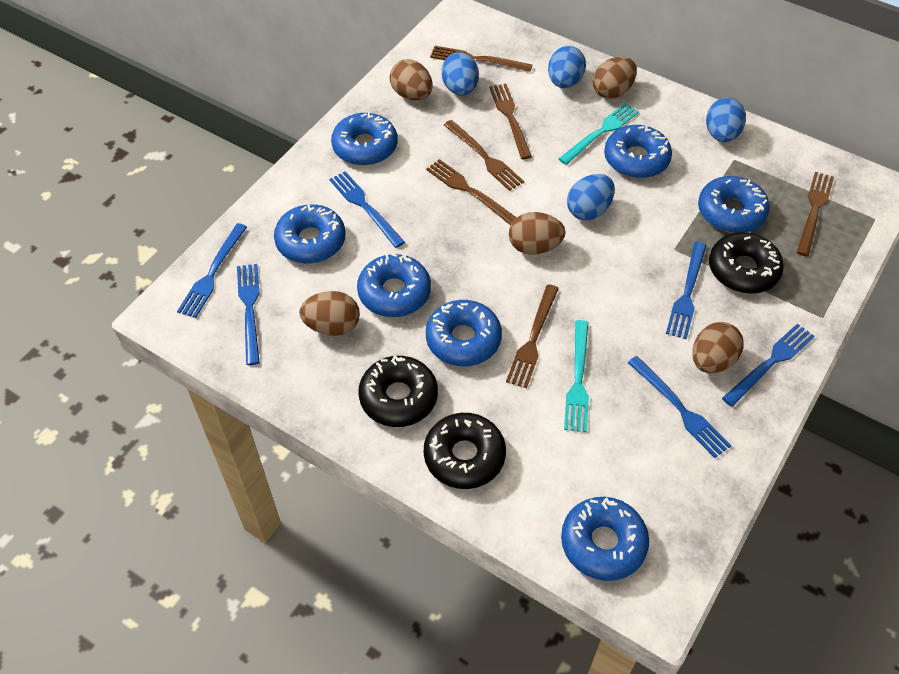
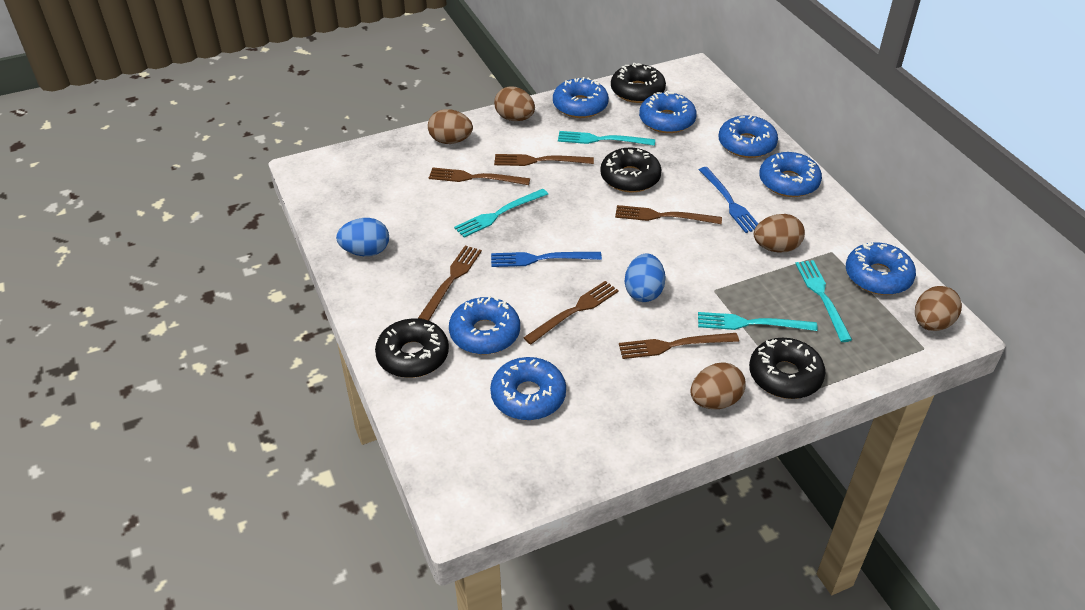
black donut: 3 -> 4
blue egg: 4 -> 2
blue fork: 6 -> 2
turquoise fork: 2 -> 4

